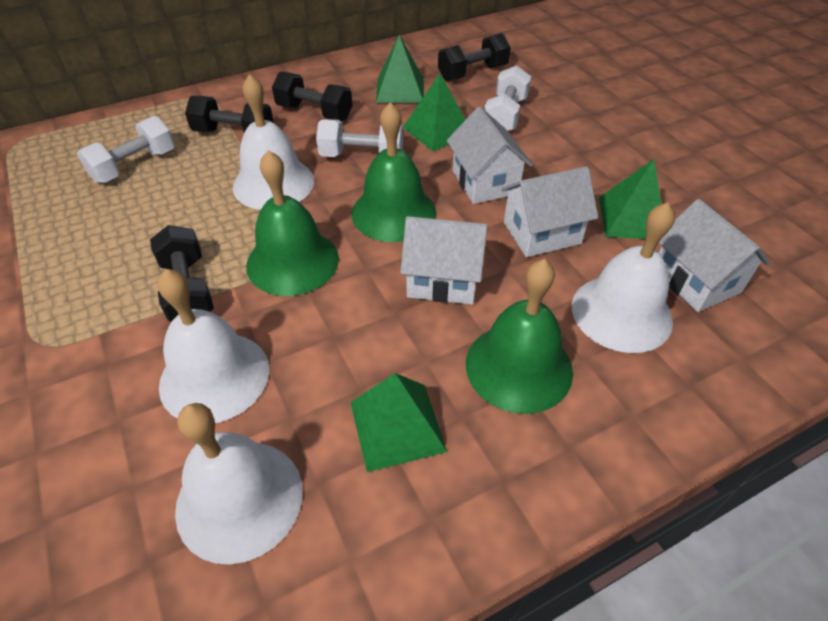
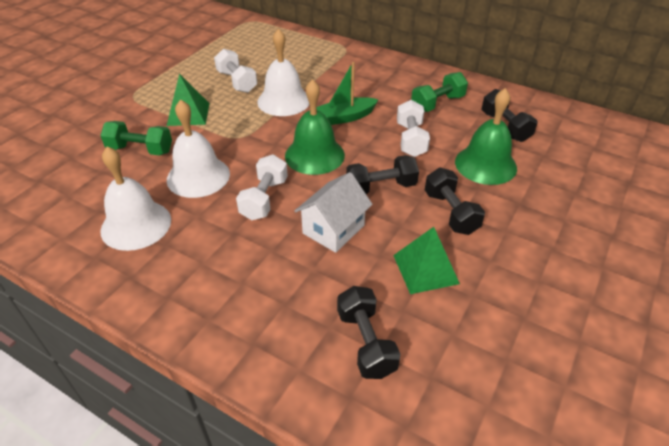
green bell: 3 -> 2
green boat: 0 -> 1
green dumbbell: 0 -> 2
green pyramid: 4 -> 2
white bell: 4 -> 3
white house: 4 -> 1

